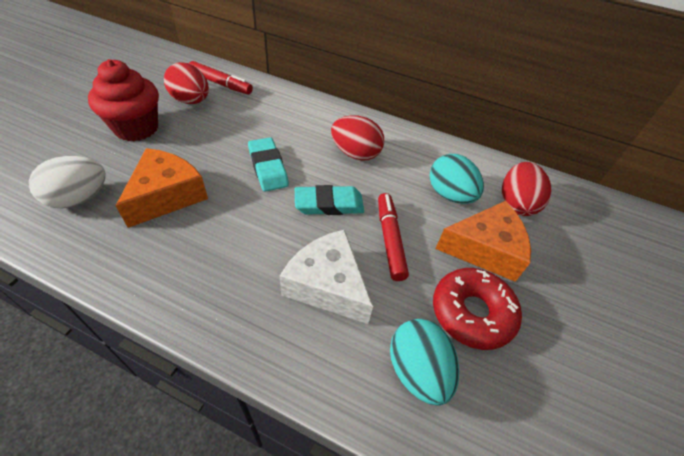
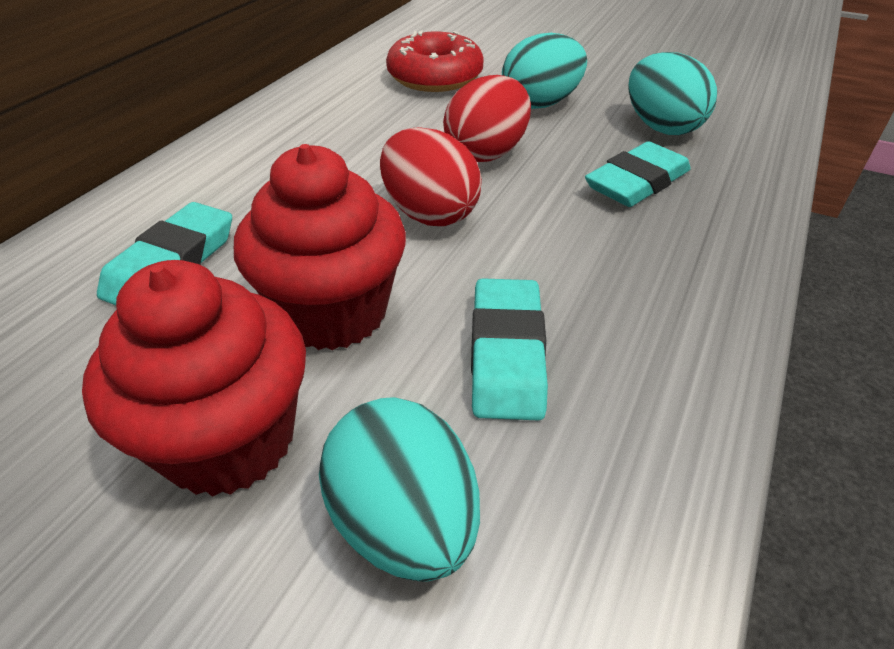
orange cheese: 2 -> 0
red cupcake: 1 -> 2
red egg: 3 -> 2
red marker: 2 -> 0
turquoise egg: 2 -> 3
turquoise eraser: 2 -> 3
white cheese: 1 -> 0
white egg: 1 -> 0

